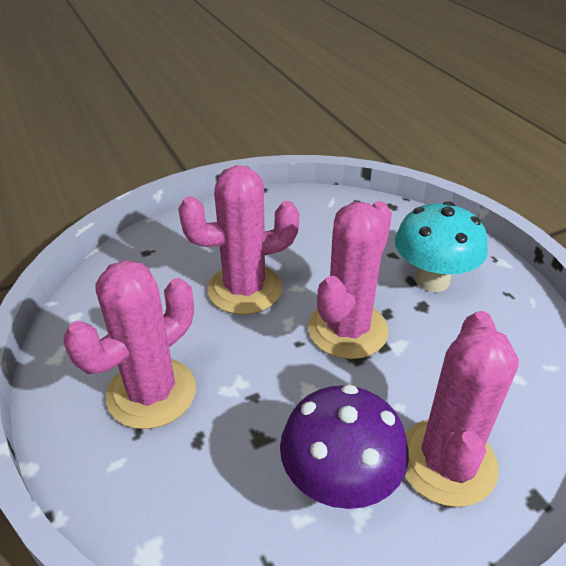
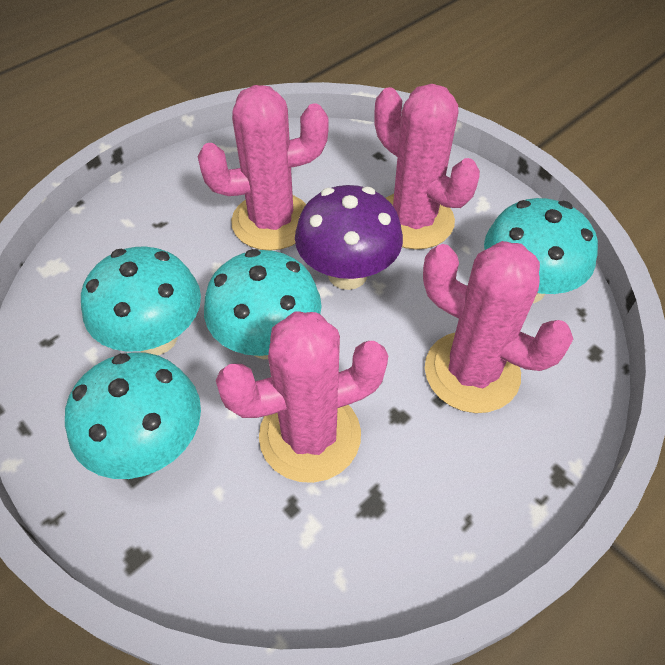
turquoise mushroom: 1 -> 4

